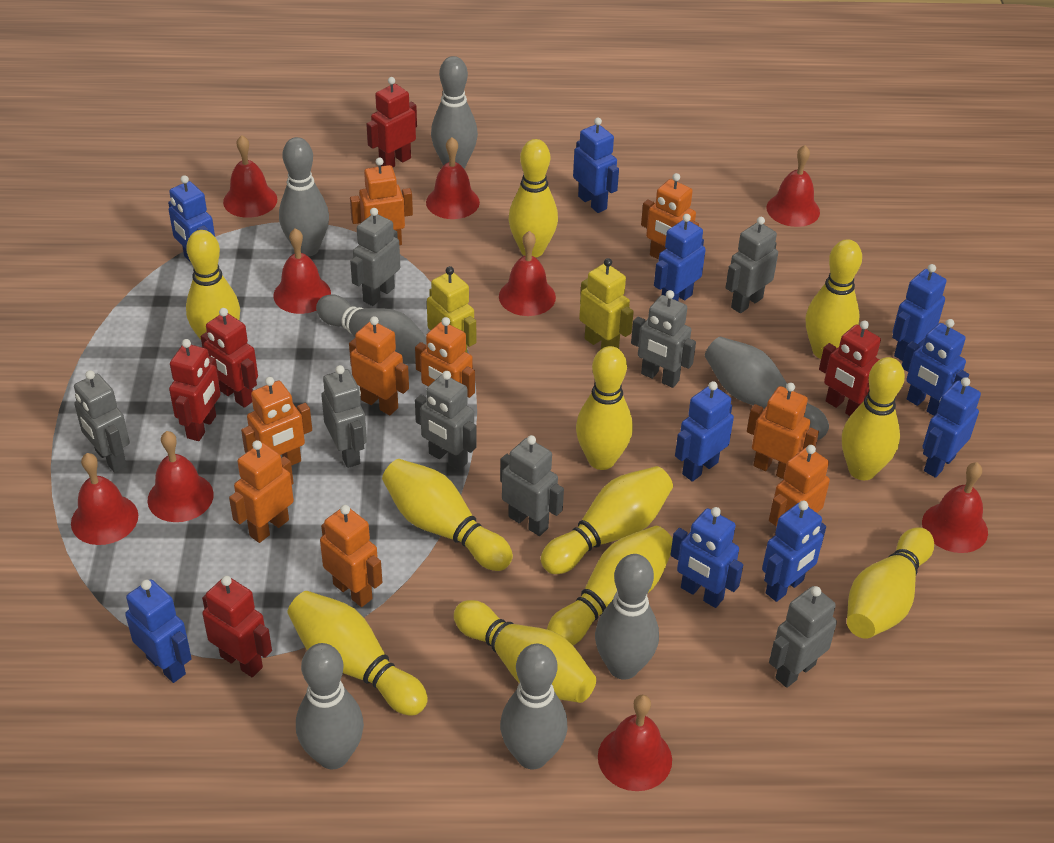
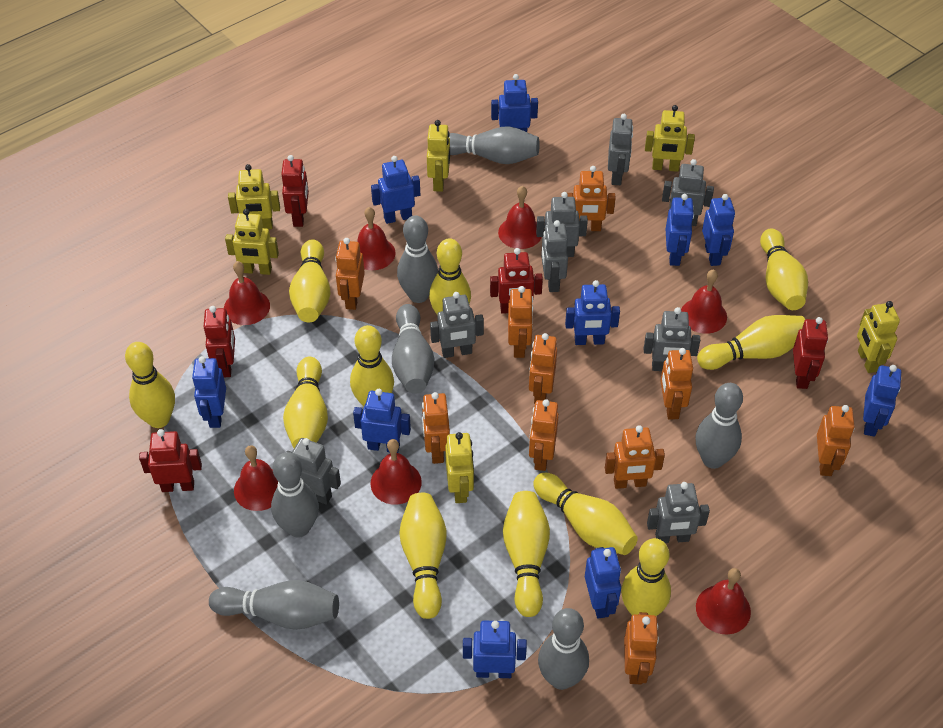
orange robot: 9 -> 10
red bell: 9 -> 7
yellow robot: 2 -> 6

